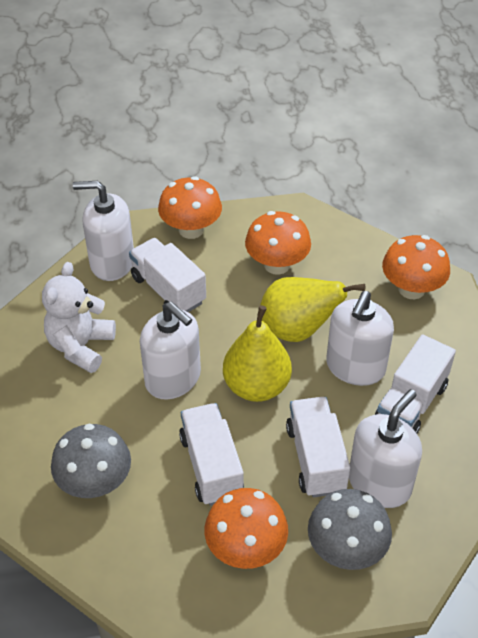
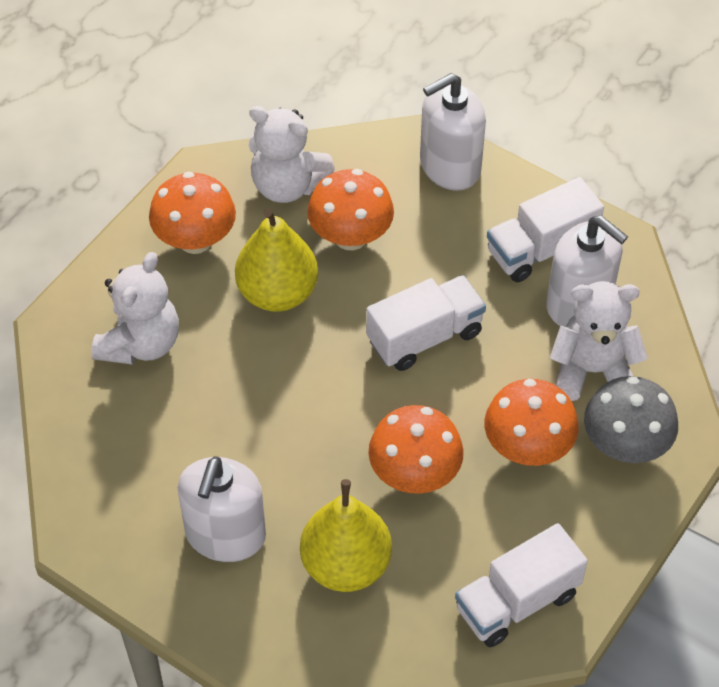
grey mushroom: 2 -> 1
white soap dispenser: 4 -> 3
white teddy bear: 1 -> 3
white truck: 4 -> 3

